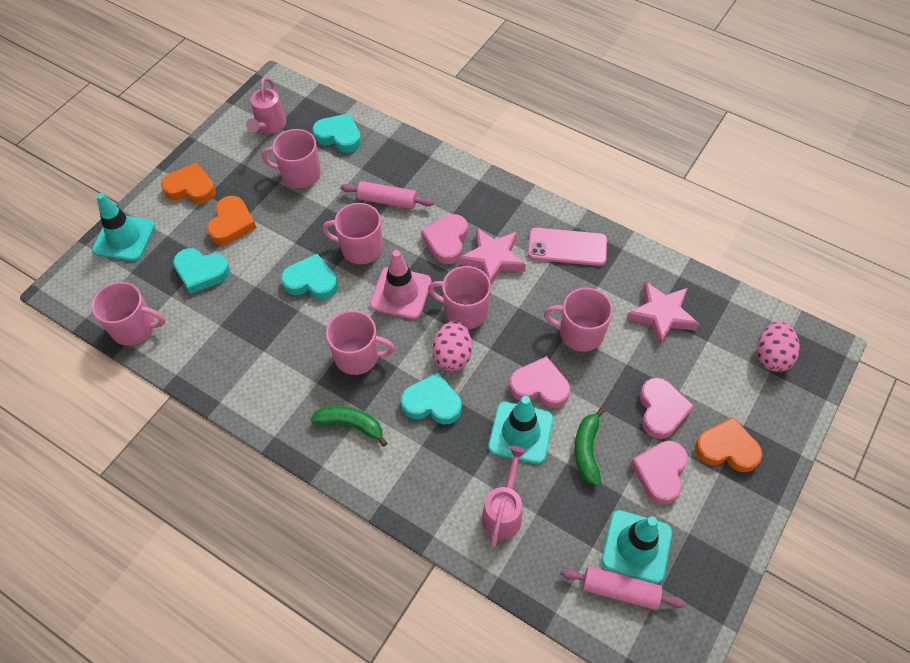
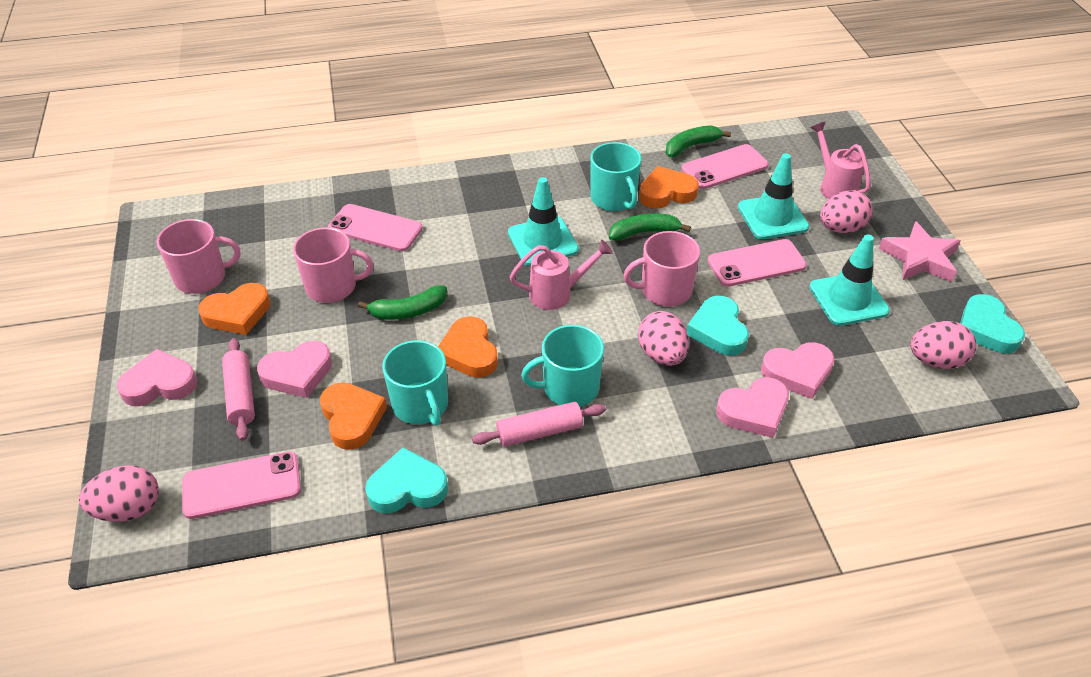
green banana: 2 -> 3
orange heart: 3 -> 4
pink egg: 2 -> 4
pink mug: 6 -> 3
pink phone: 1 -> 4
pink star: 2 -> 1
pink traffic cone: 1 -> 0
turquoise heart: 4 -> 3
turquoise mug: 0 -> 3

